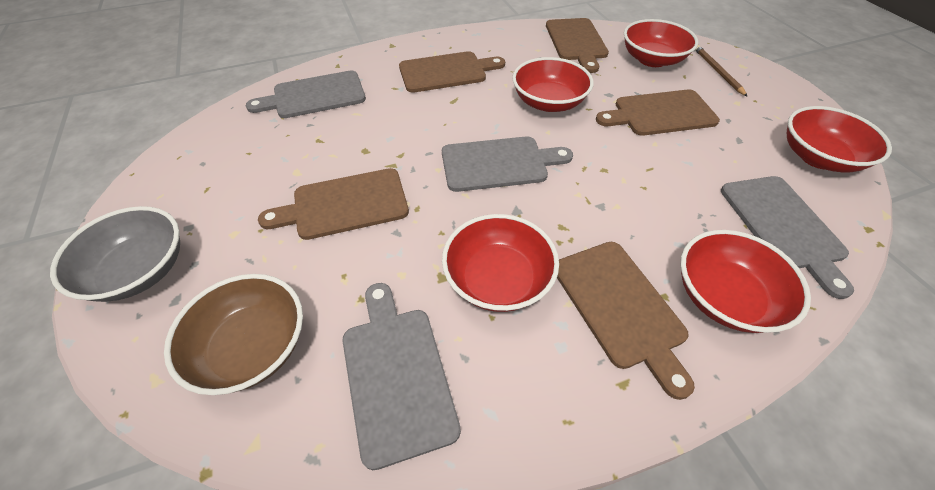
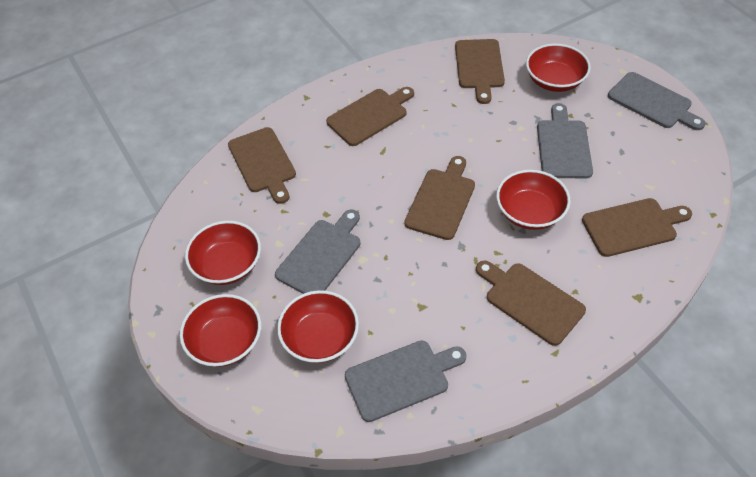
brown bowl: 1 -> 0
brown cutting board: 5 -> 6
brown pencil: 1 -> 0
grey bowl: 1 -> 0

